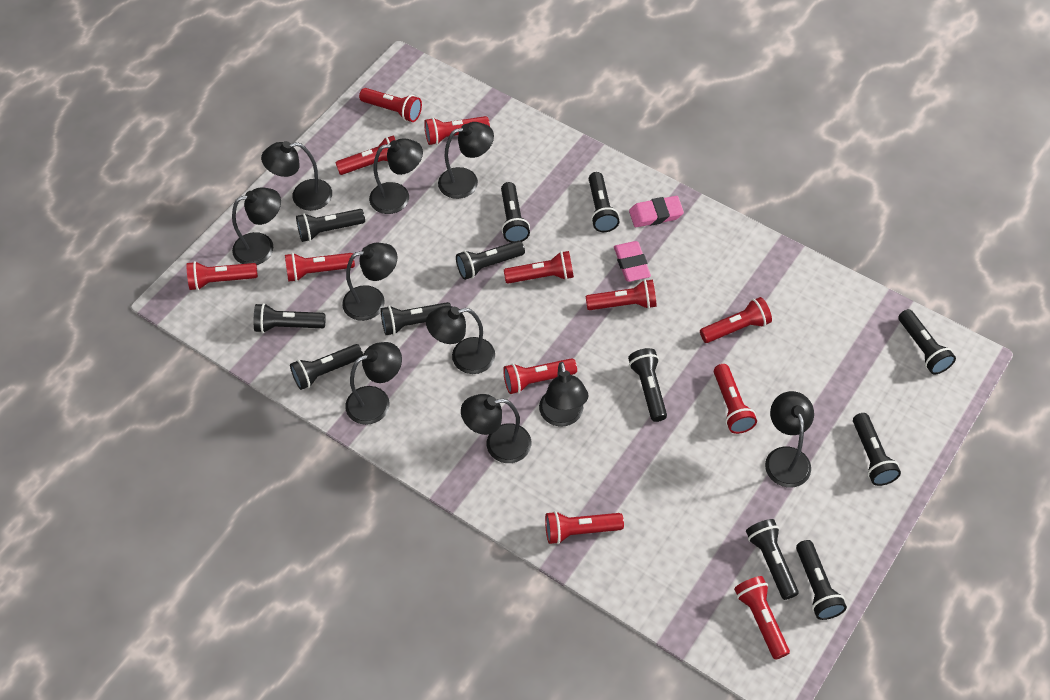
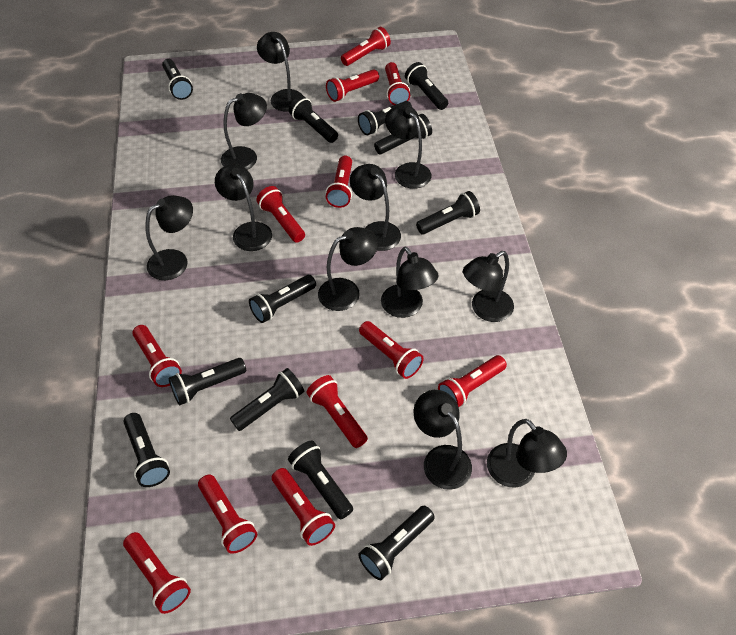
black lamp: 10 -> 11
pink eraser: 2 -> 0

